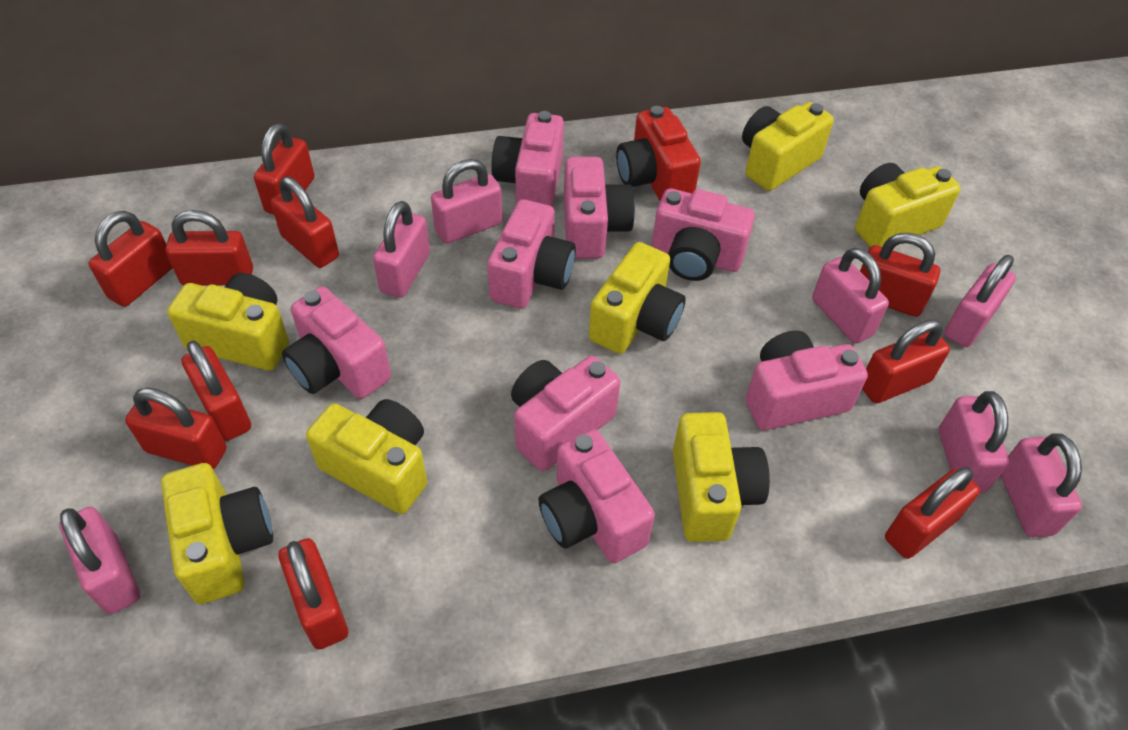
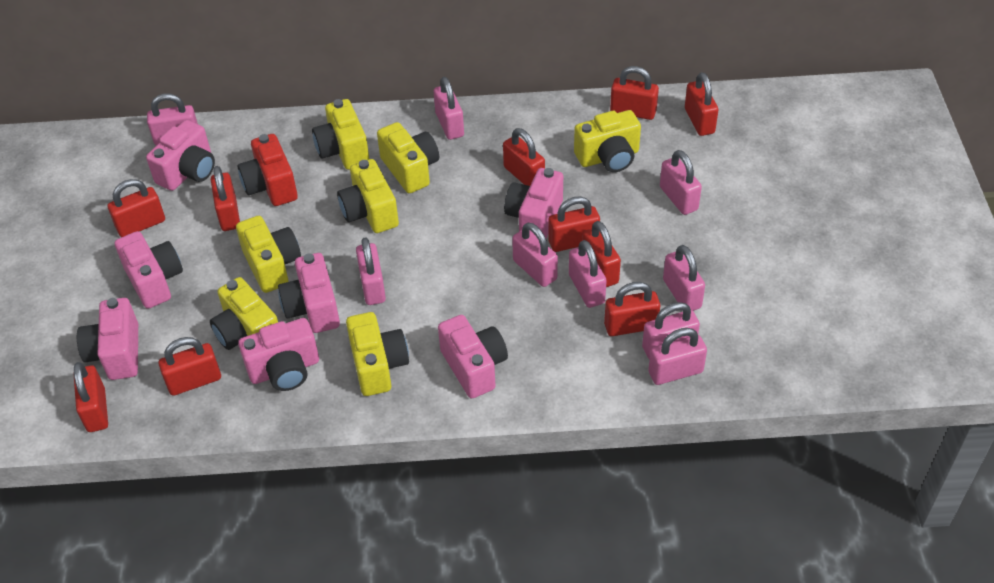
pink camera: 8 -> 7
pink padlock: 7 -> 9

